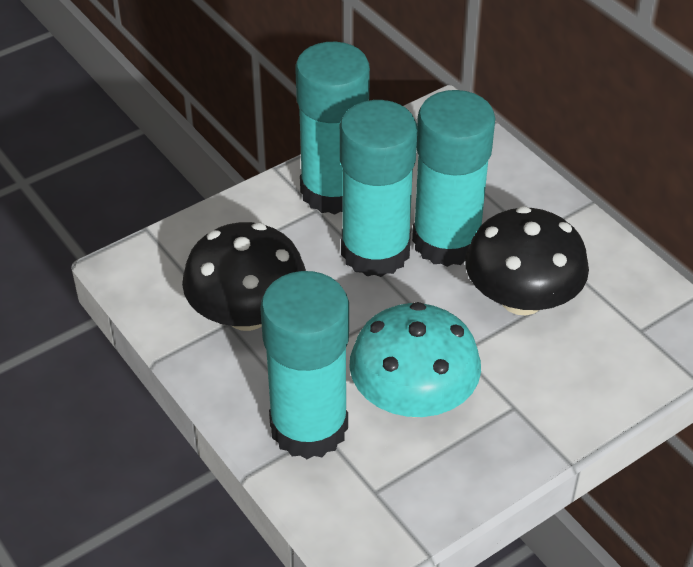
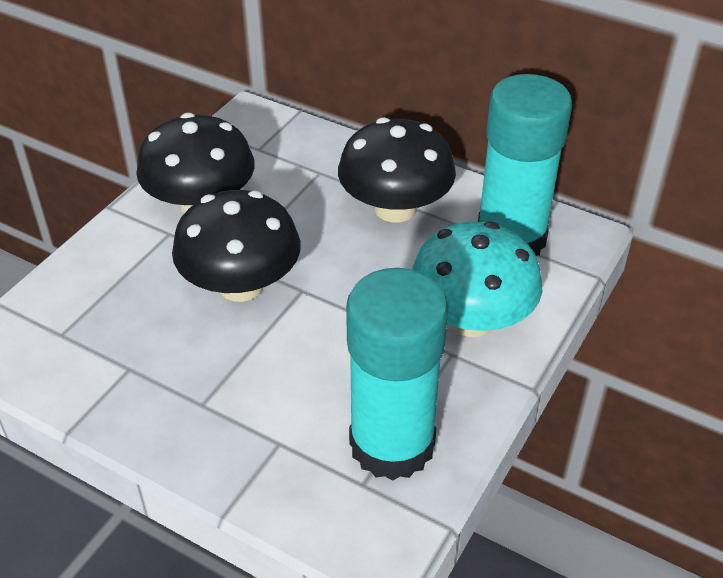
black mushroom: 2 -> 3
turquoise glue stick: 4 -> 2

